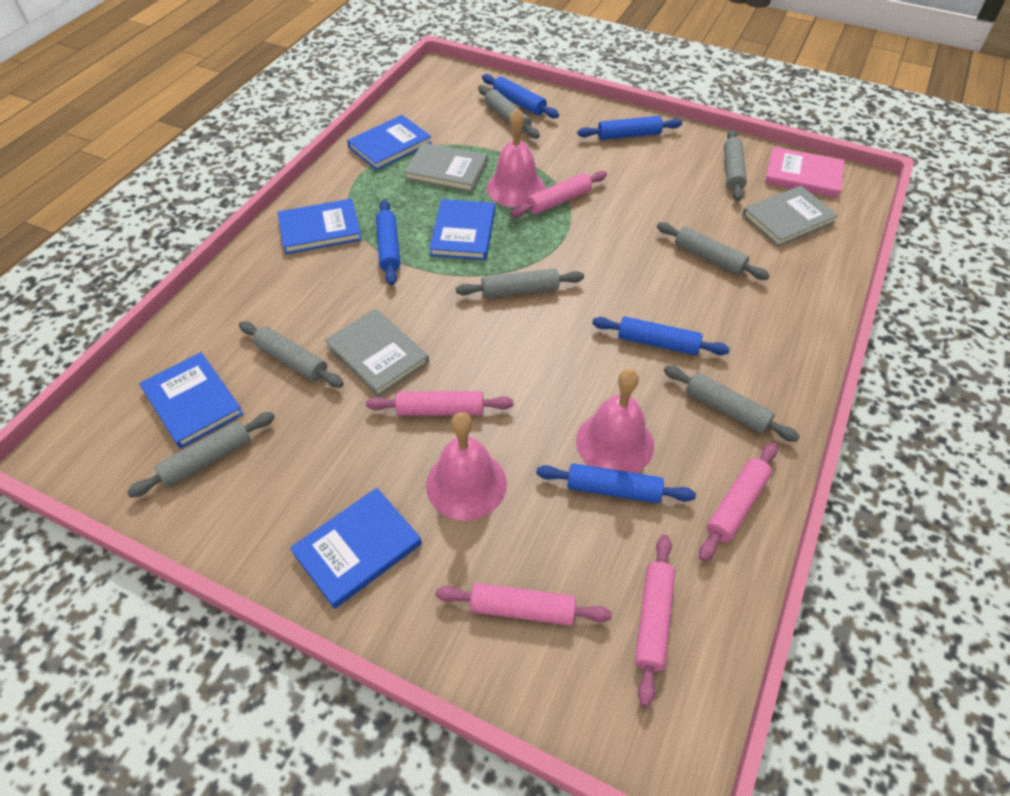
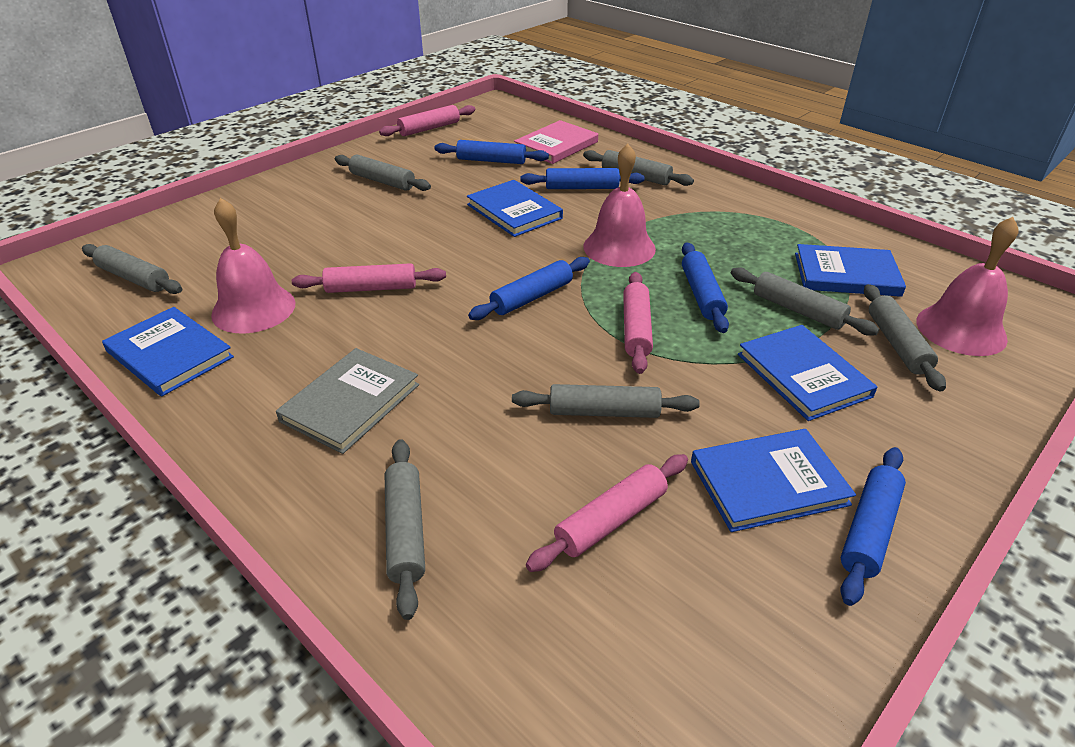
grey book: 3 -> 1
pink rolling pin: 5 -> 4

